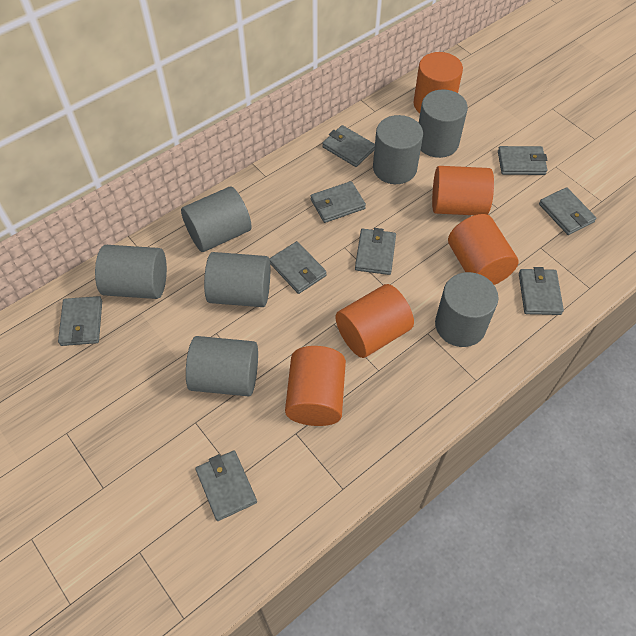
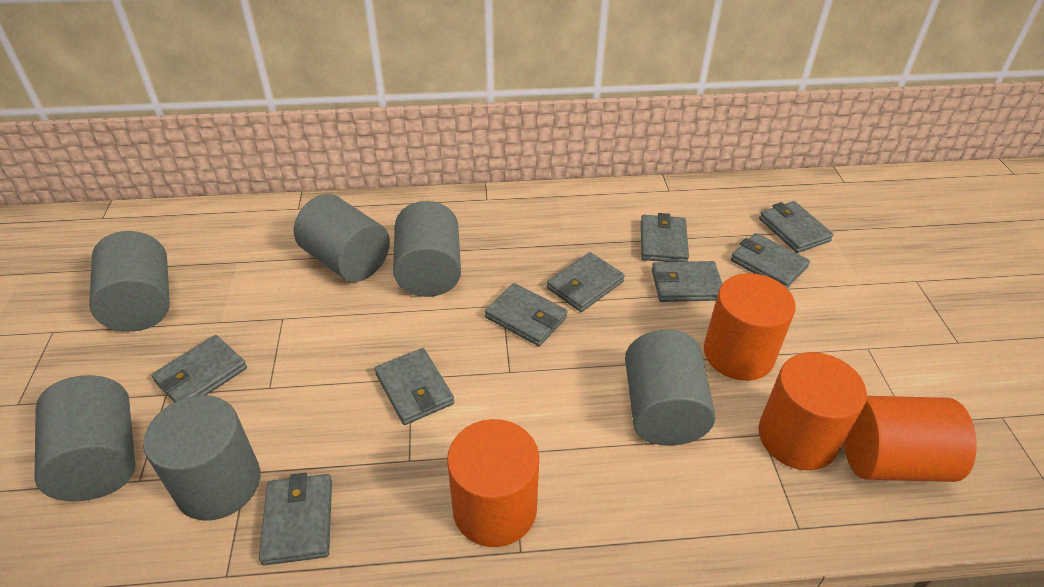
grey cylinder: 7 -> 6
orange cylinder: 5 -> 4

